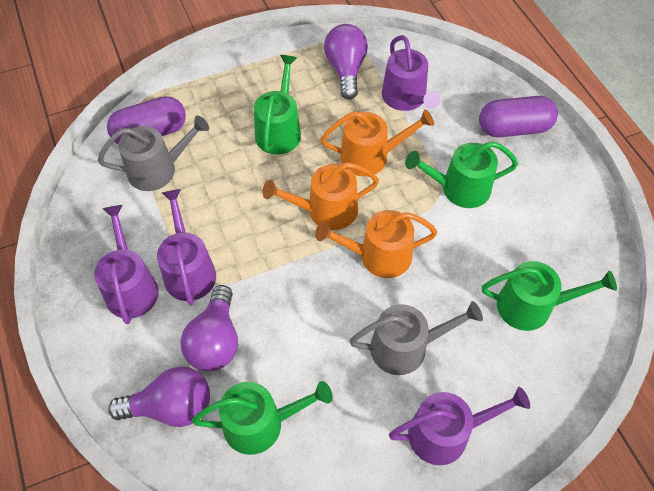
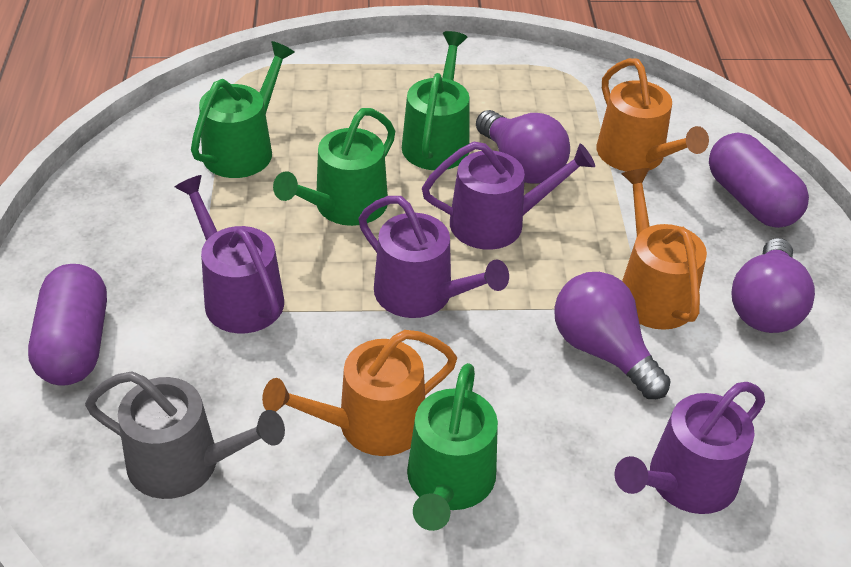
grey watering can: 2 -> 1

